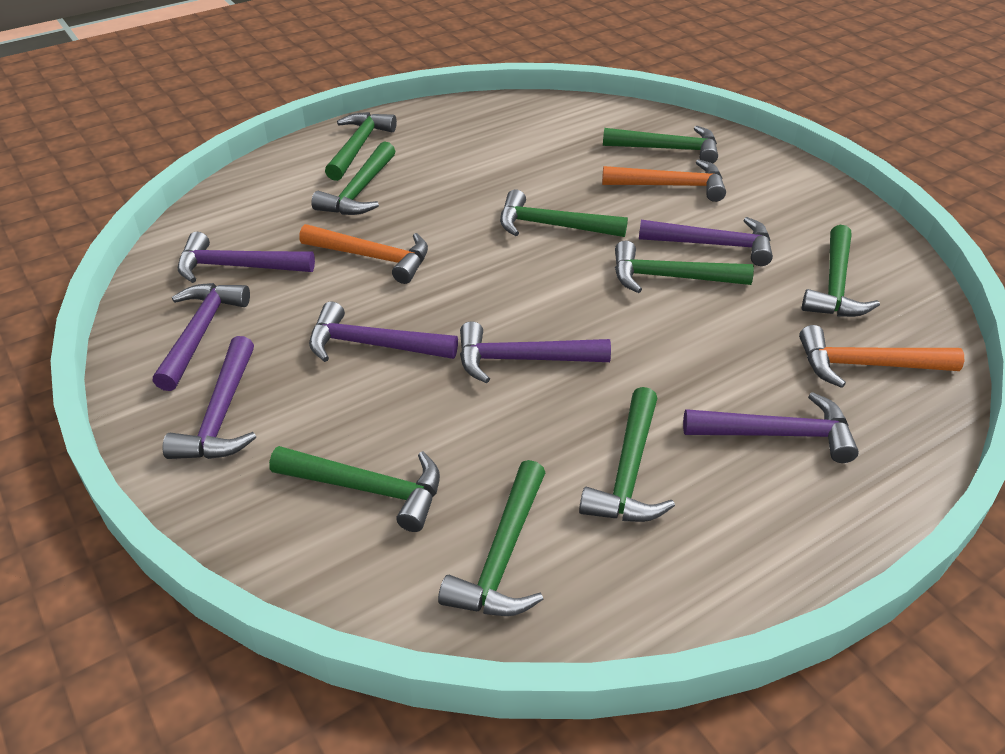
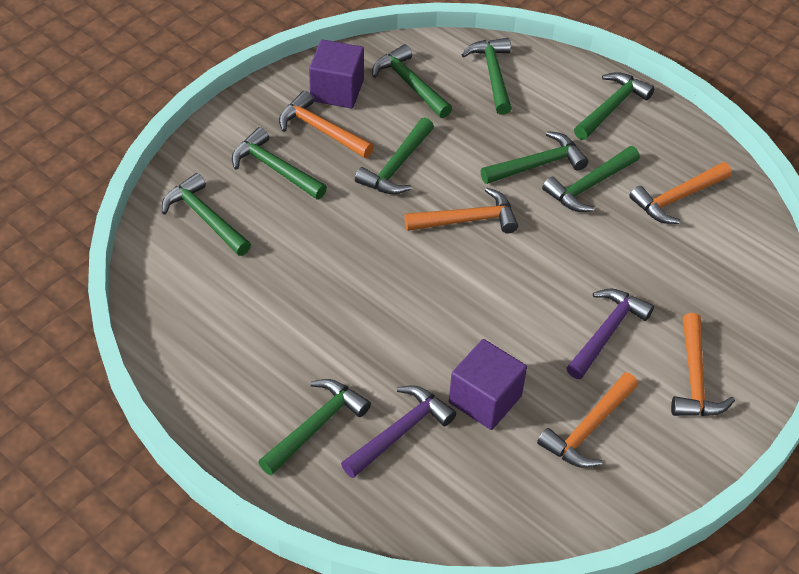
orange hammer: 3 -> 5
purple cube: 0 -> 2
purple hammer: 7 -> 2

